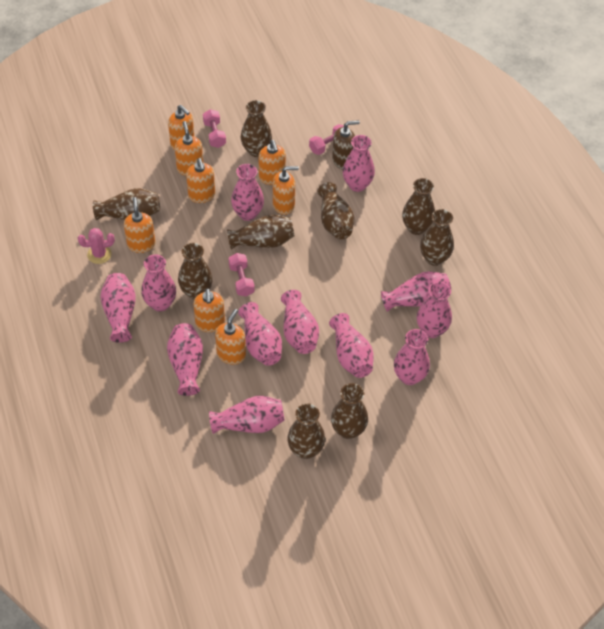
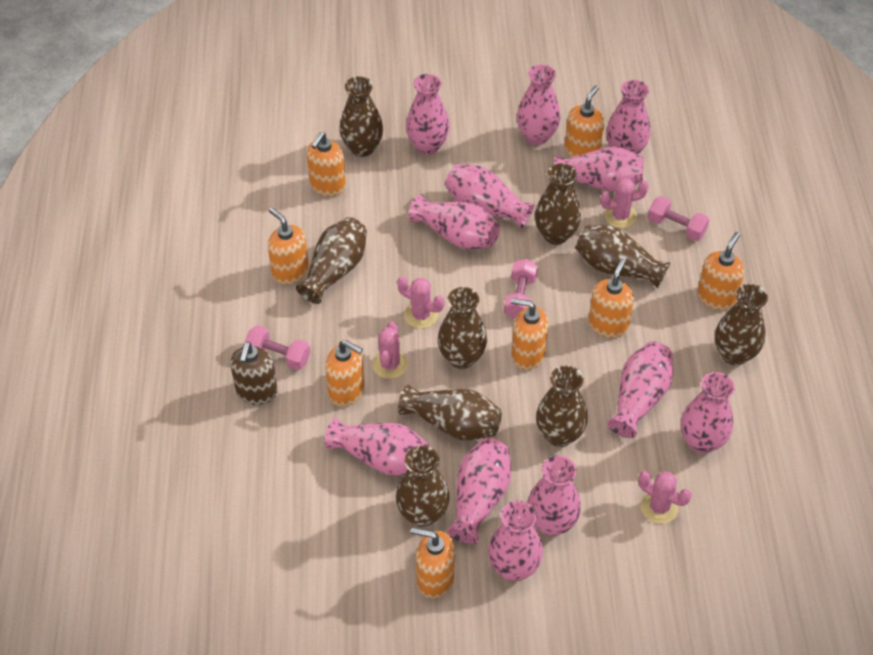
pink cactus: 1 -> 4

